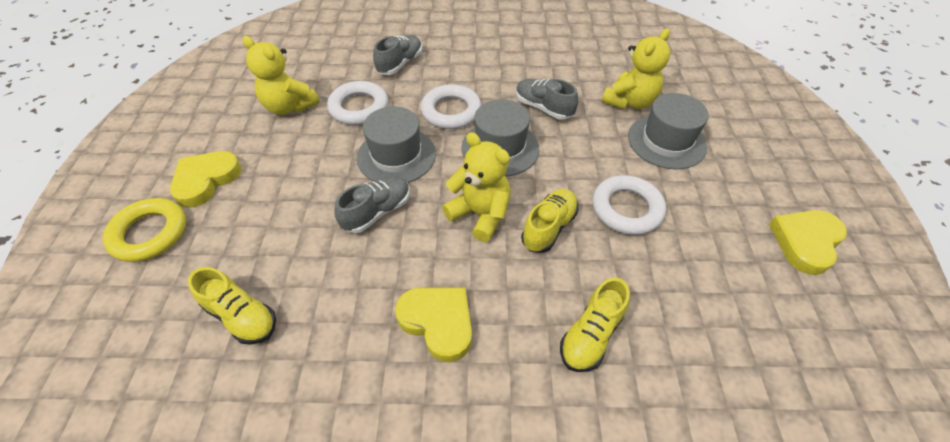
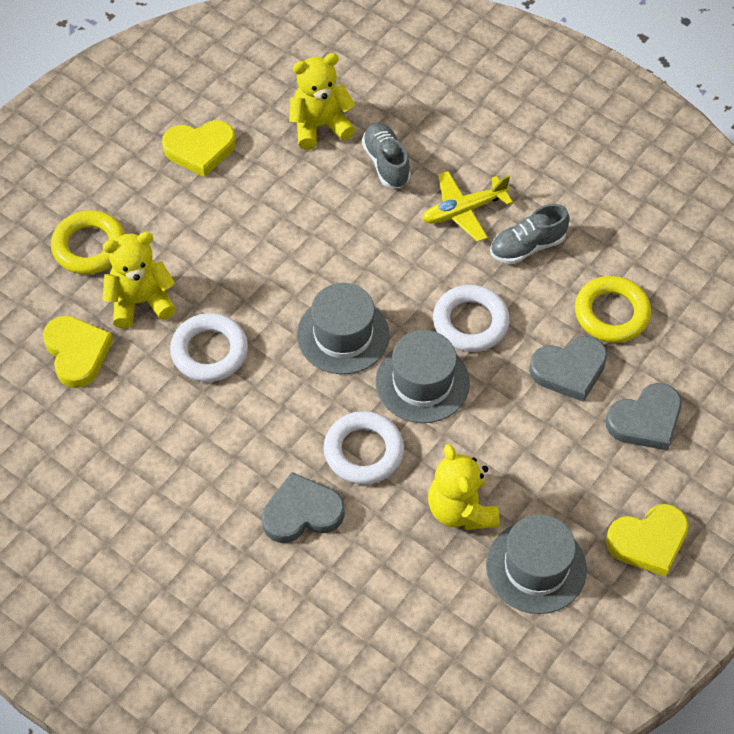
grey heart: 0 -> 3
grey shoe: 3 -> 2
yellow plane: 0 -> 1
yellow ring: 1 -> 2
yellow shoe: 3 -> 0

